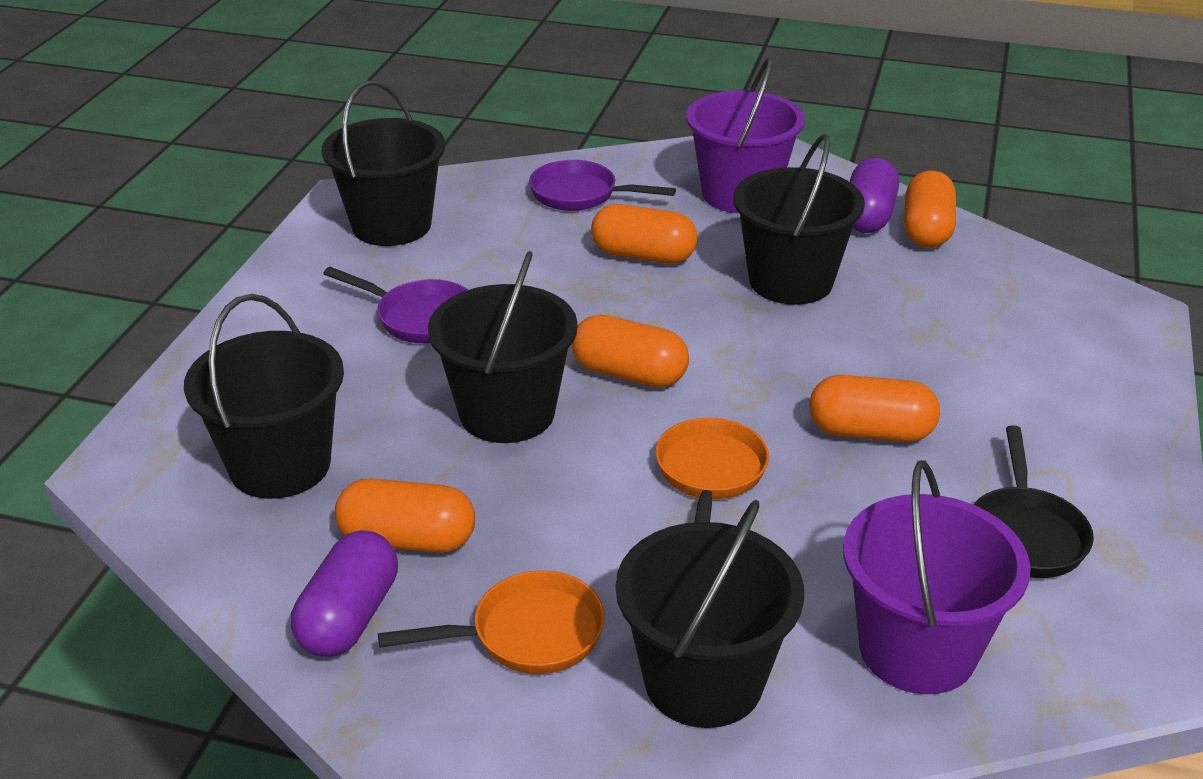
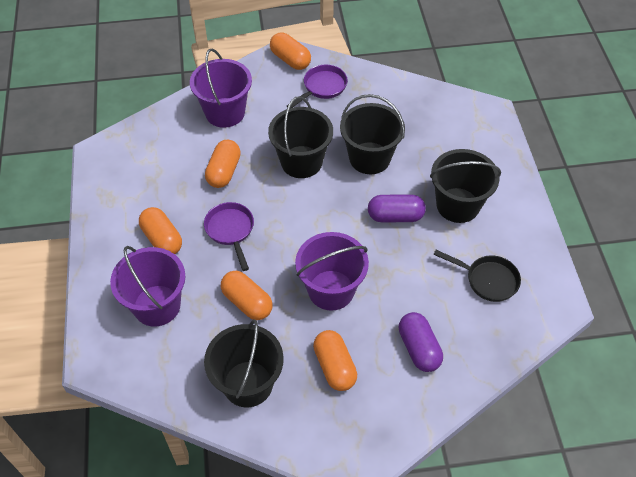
black bucket: 5 -> 4
orange pan: 2 -> 0
purple bucket: 2 -> 3

